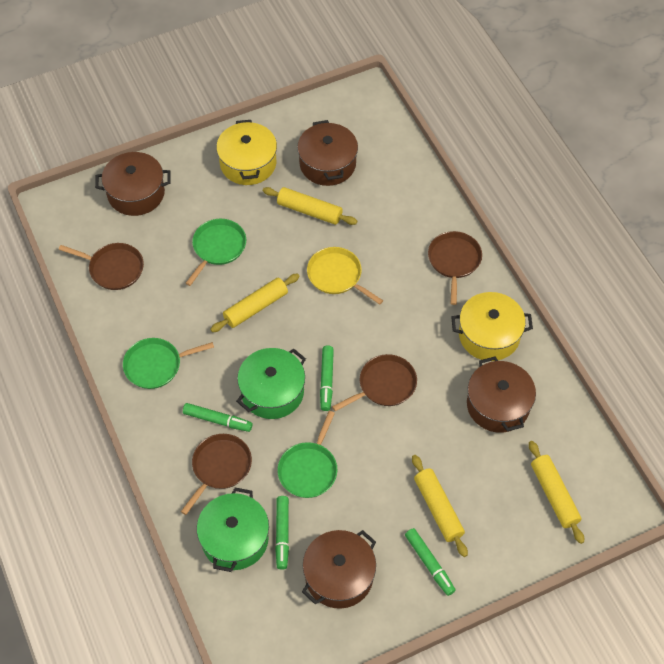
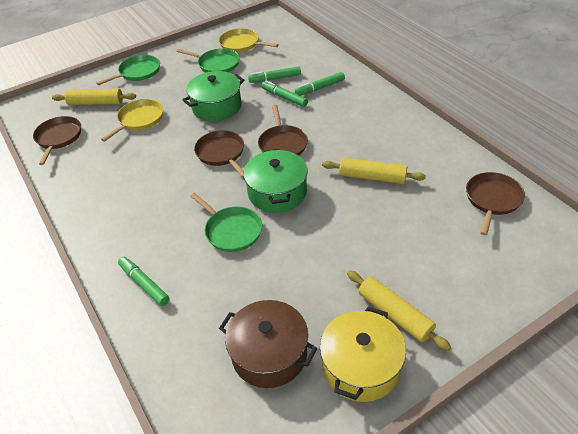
brown pot: 4 -> 1
yellow pan: 1 -> 2
yellow pot: 2 -> 1
yellow rolling pin: 4 -> 3

